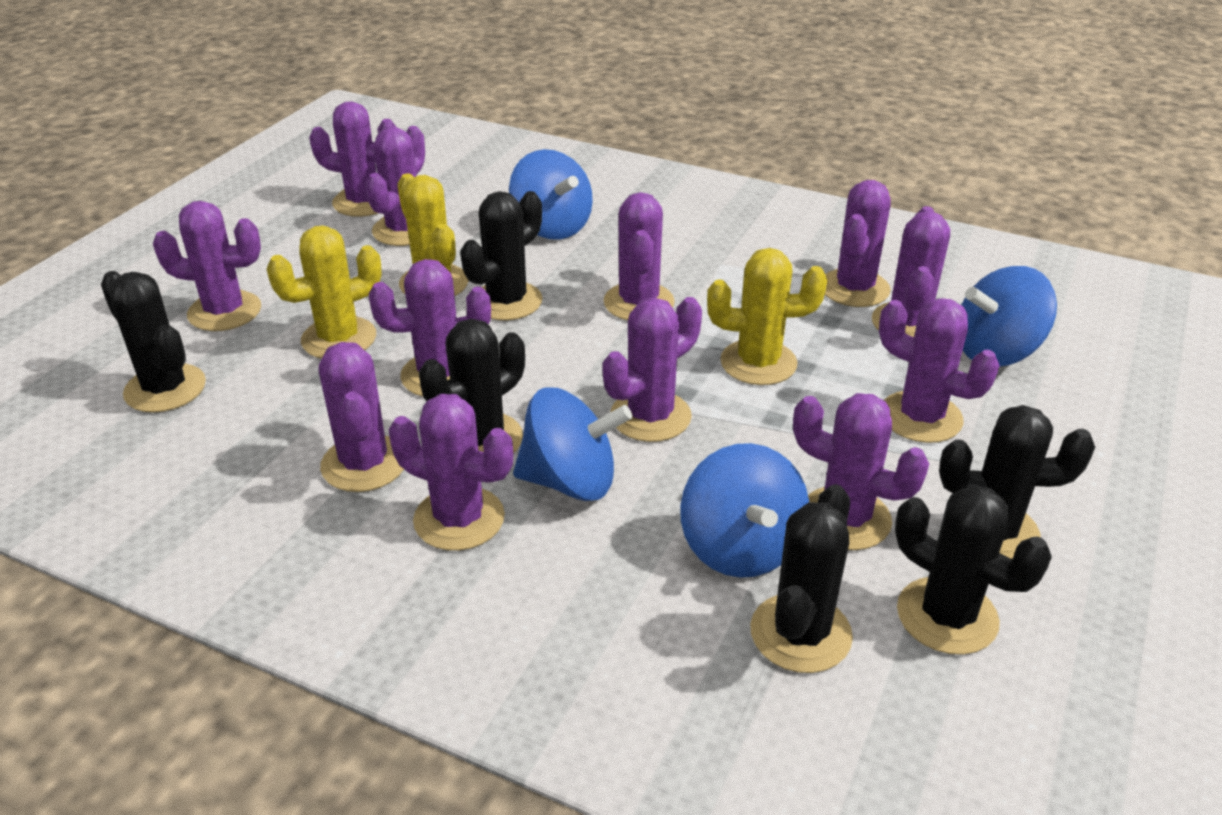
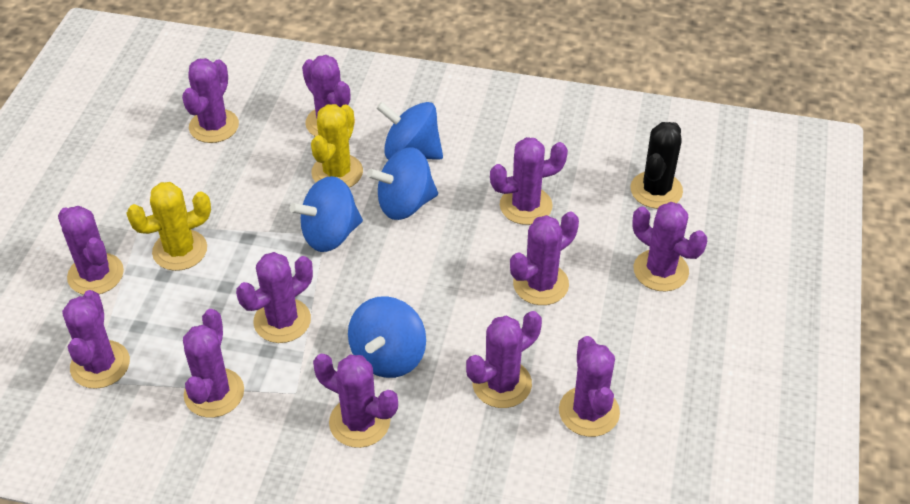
black cactus: 6 -> 1
yellow cactus: 3 -> 2

